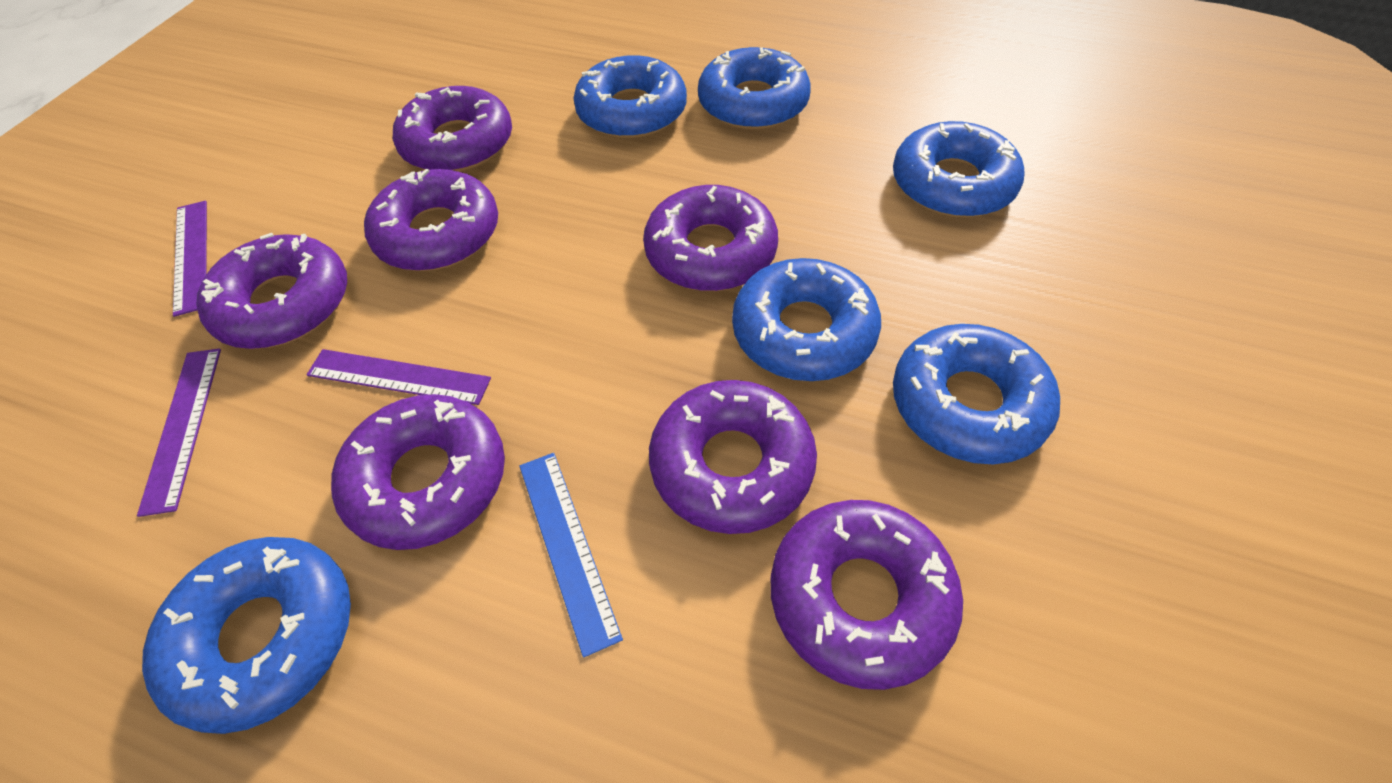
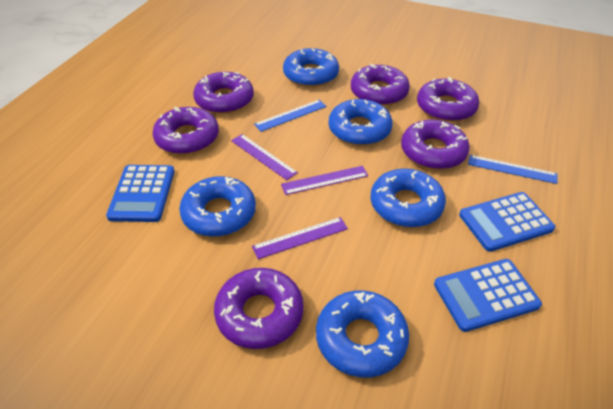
blue calculator: 0 -> 3
blue donut: 6 -> 5
blue ruler: 1 -> 2
purple donut: 7 -> 6

